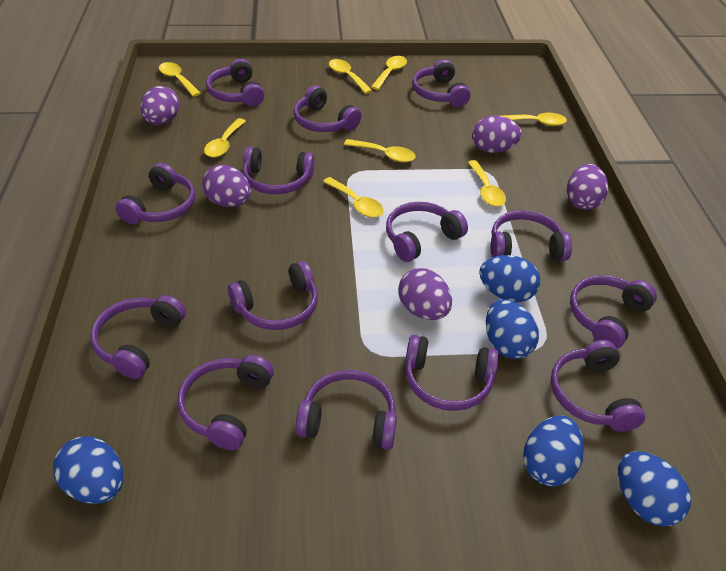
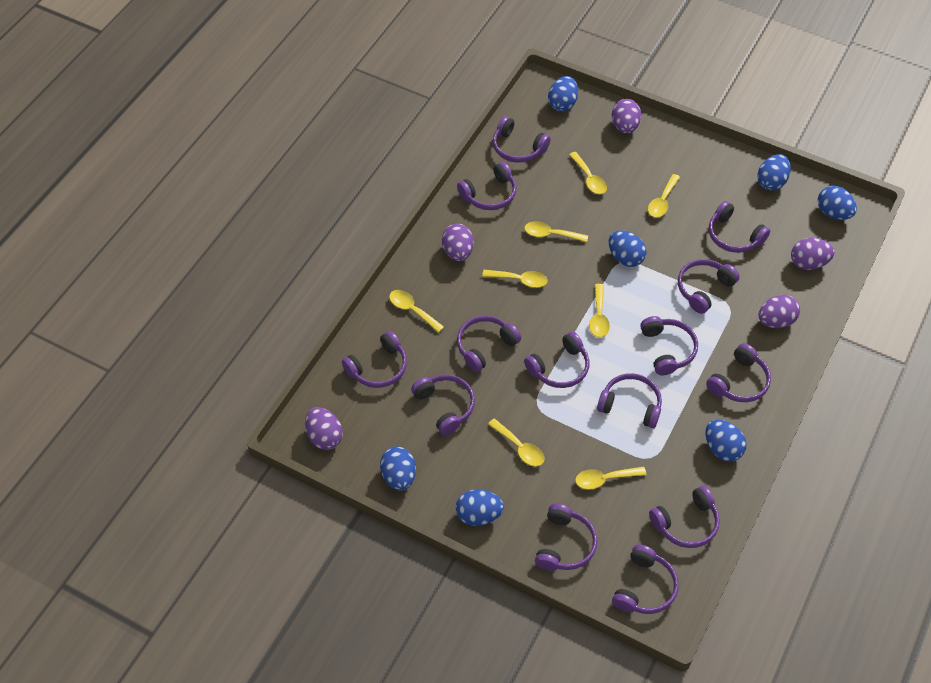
blue egg: 5 -> 7

